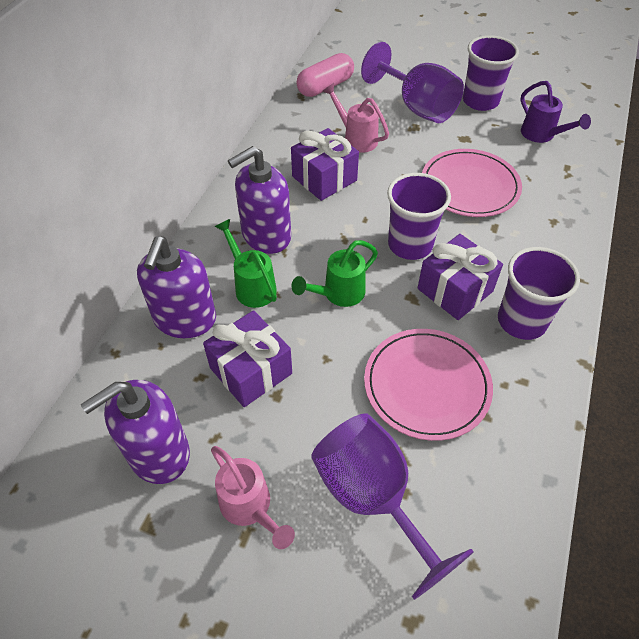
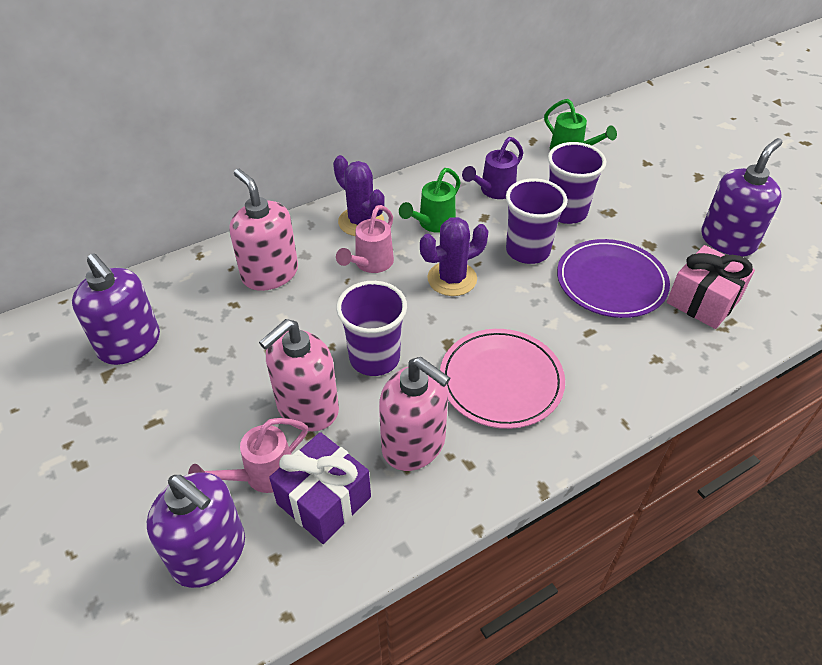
pink capsule: 1 -> 0
pink gift: 0 -> 1
pink plate: 2 -> 1
pink soap dispenser: 0 -> 3
purple cactus: 0 -> 2
purple gift: 3 -> 1
purple goblet: 2 -> 0
purple plate: 0 -> 1

